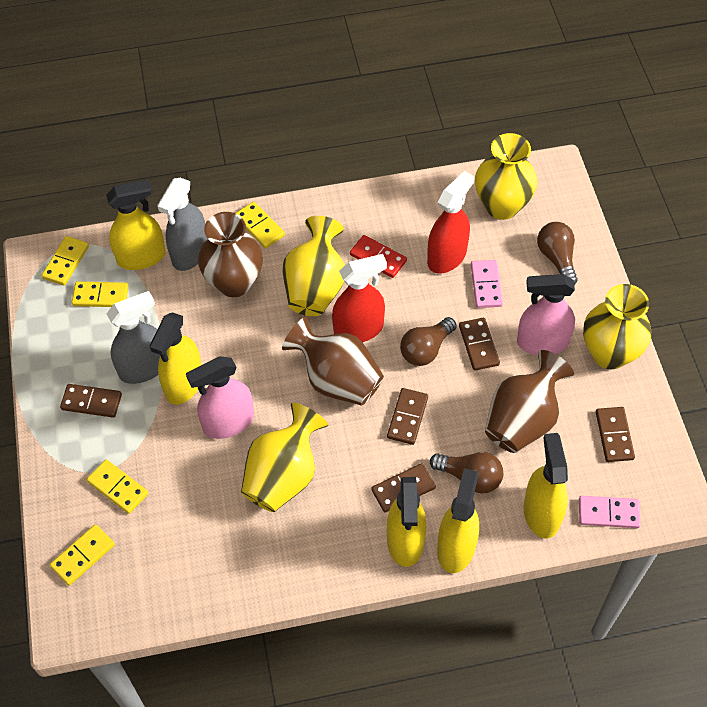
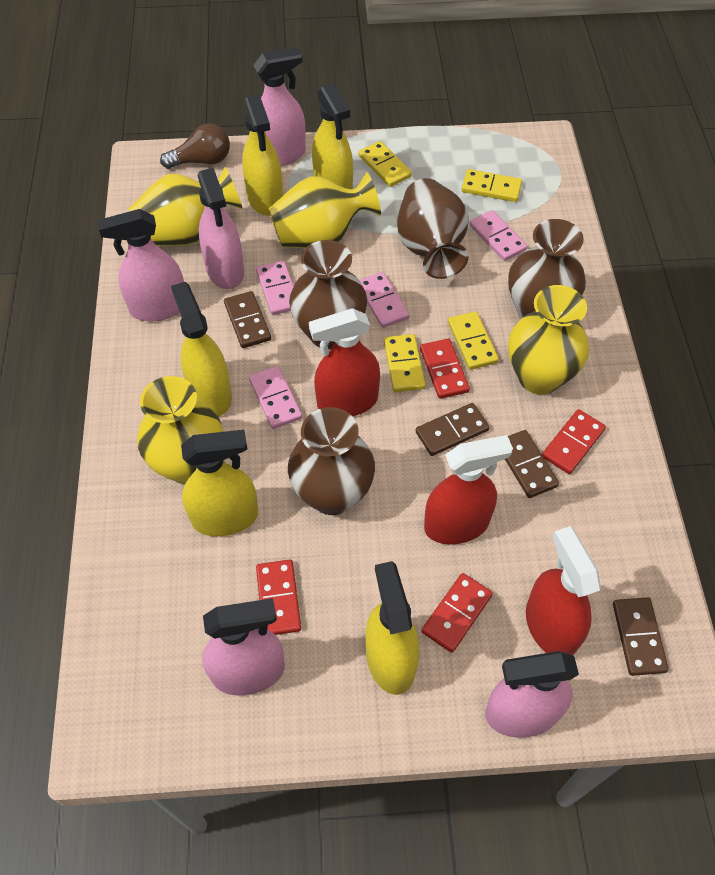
brown domino: 5 -> 4
brown light bulb: 3 -> 1
brown vase: 3 -> 4
grey spray bottle: 2 -> 0
pink domino: 2 -> 4
pink spray bottle: 2 -> 5
red domino: 1 -> 4
red spray bottle: 2 -> 3
yellow domino: 5 -> 4

